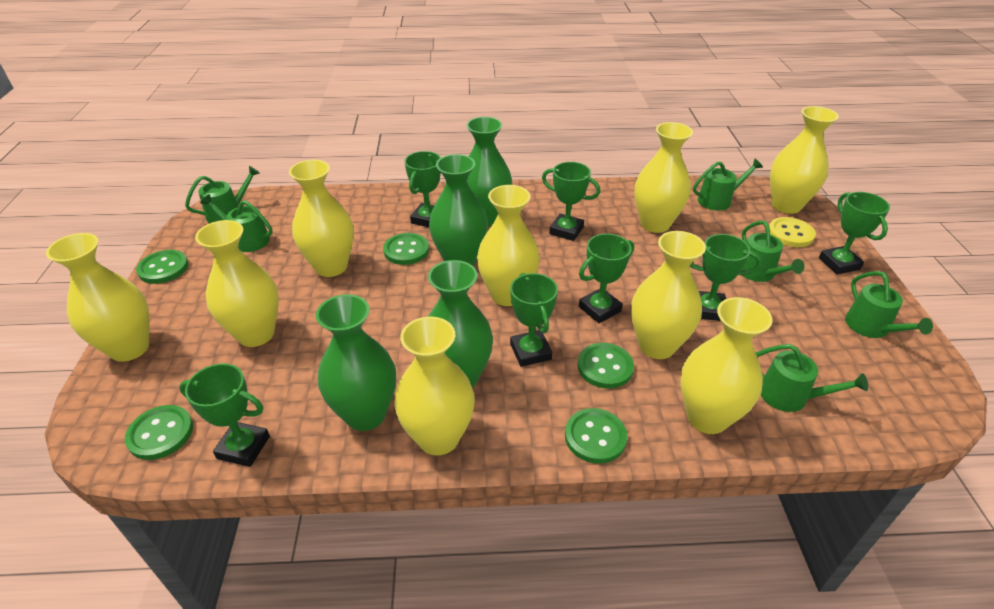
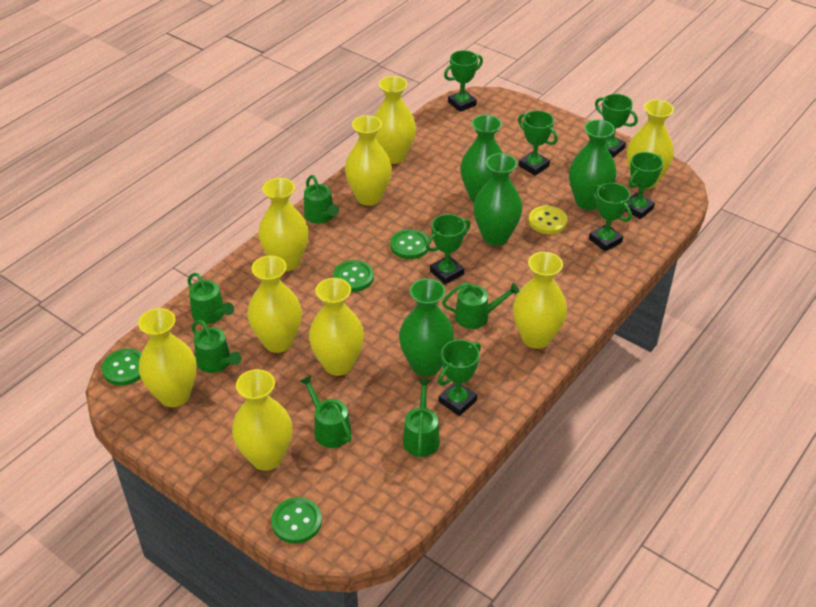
green button: 5 -> 4

